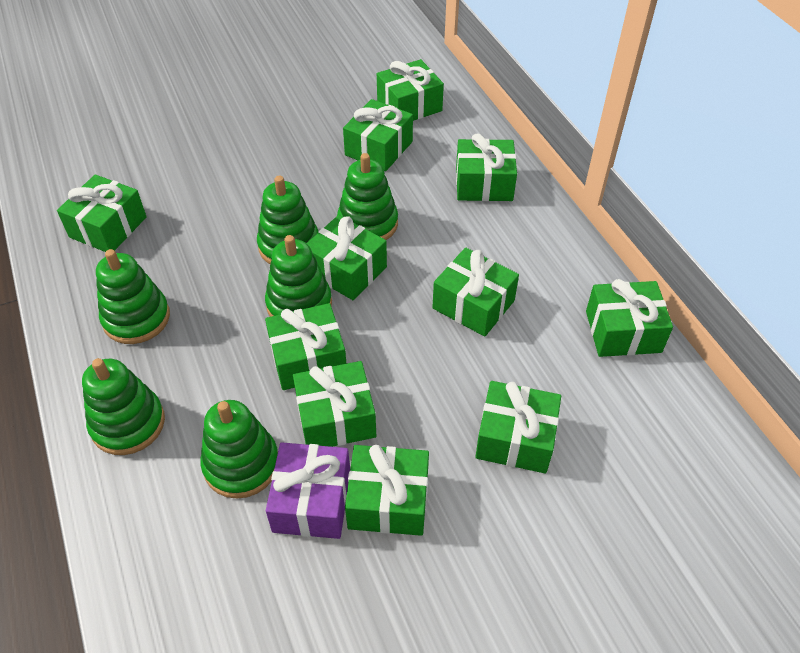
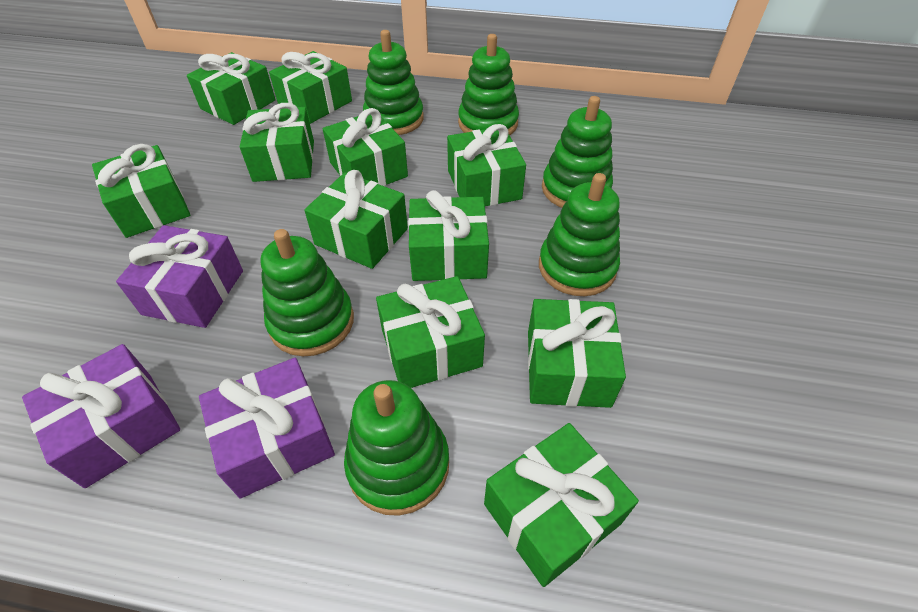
purple gift: 1 -> 3

